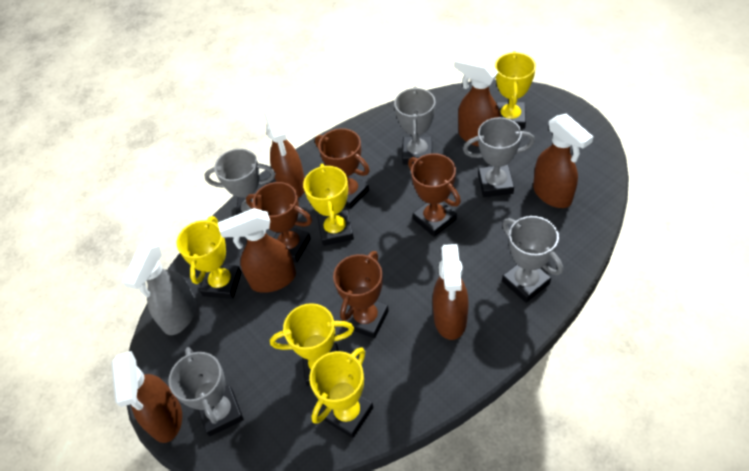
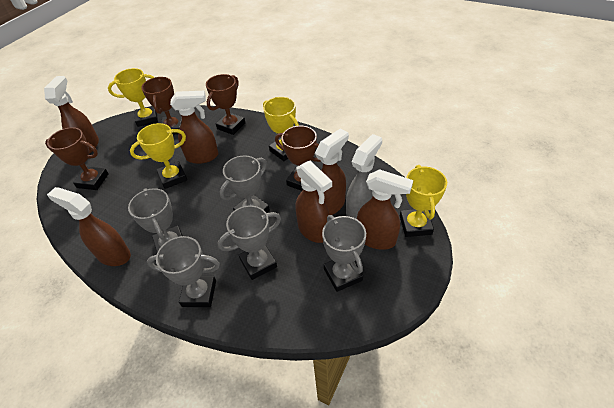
yellow trophy: 5 -> 4

